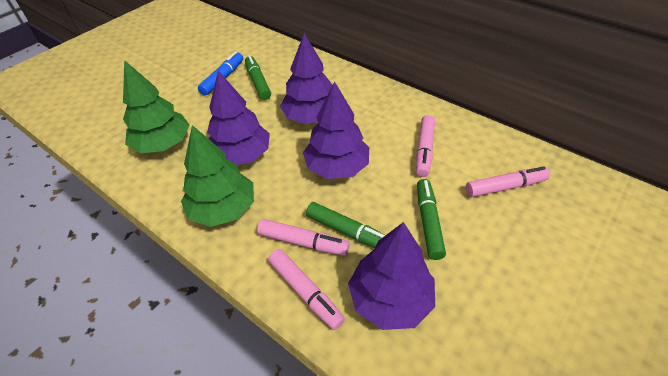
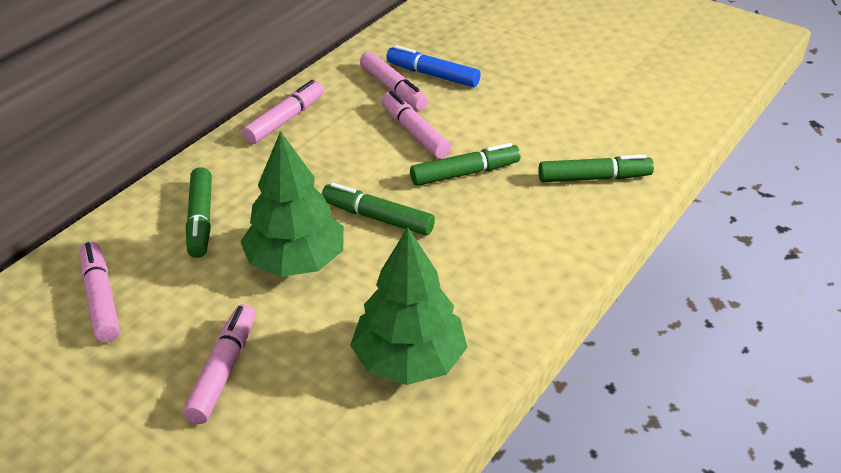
green marker: 3 -> 4
pink marker: 4 -> 5
purple tree: 4 -> 0

